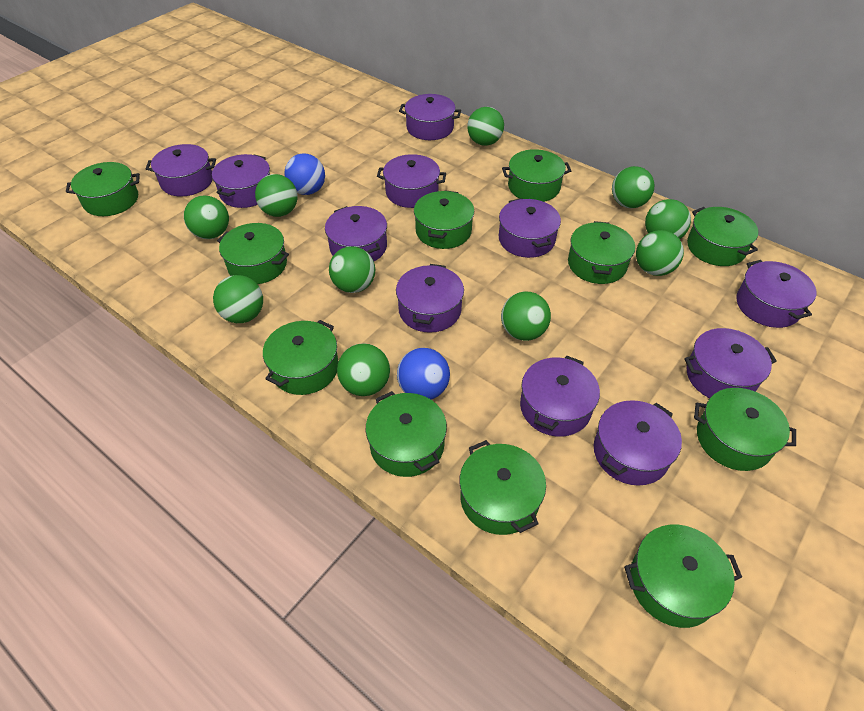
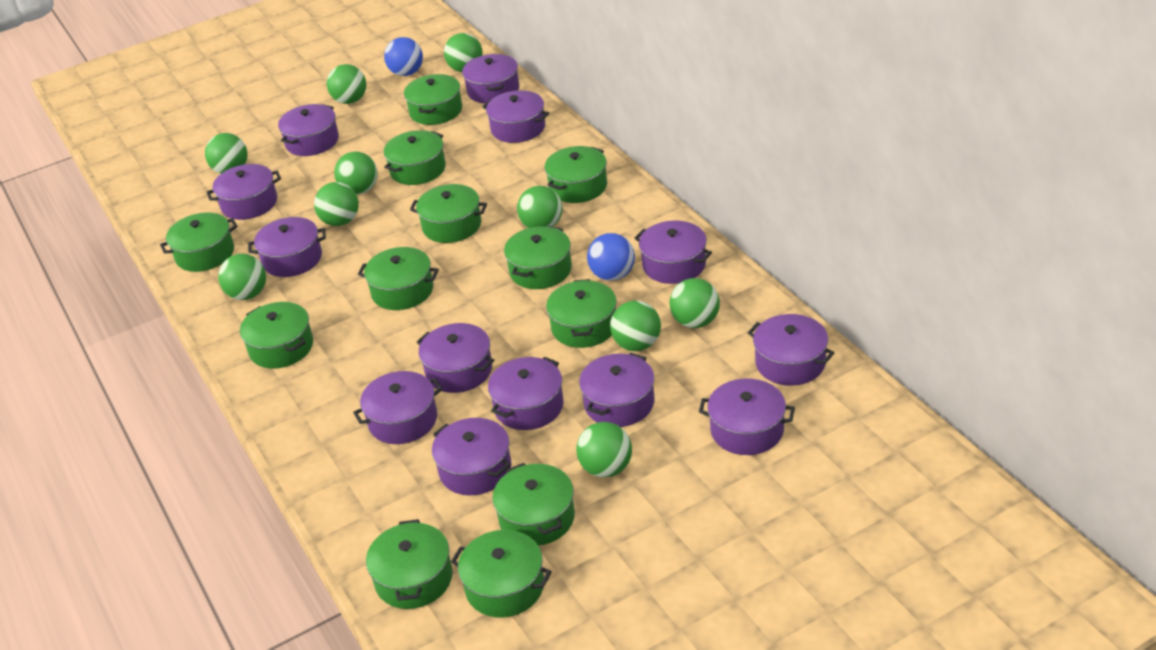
green pot: 11 -> 12
purple pot: 11 -> 13

